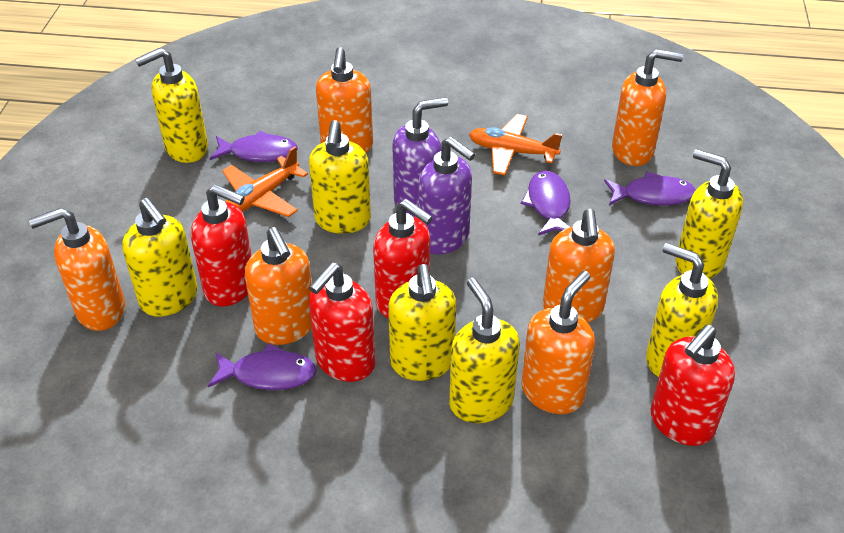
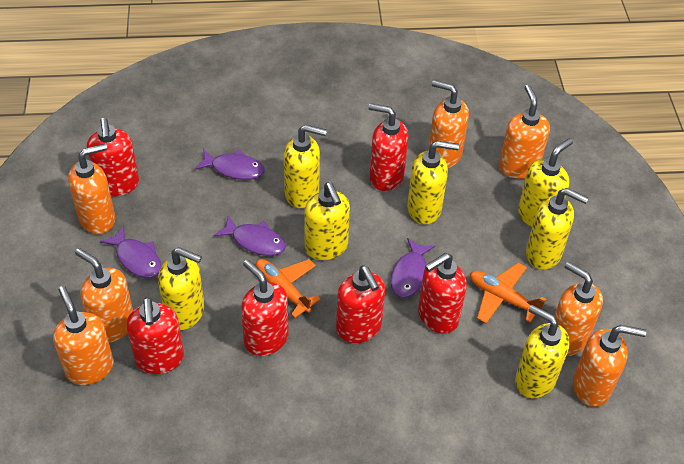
orange soap dispenser: 6 -> 7
purple soap dispenser: 2 -> 0
red soap dispenser: 4 -> 6

